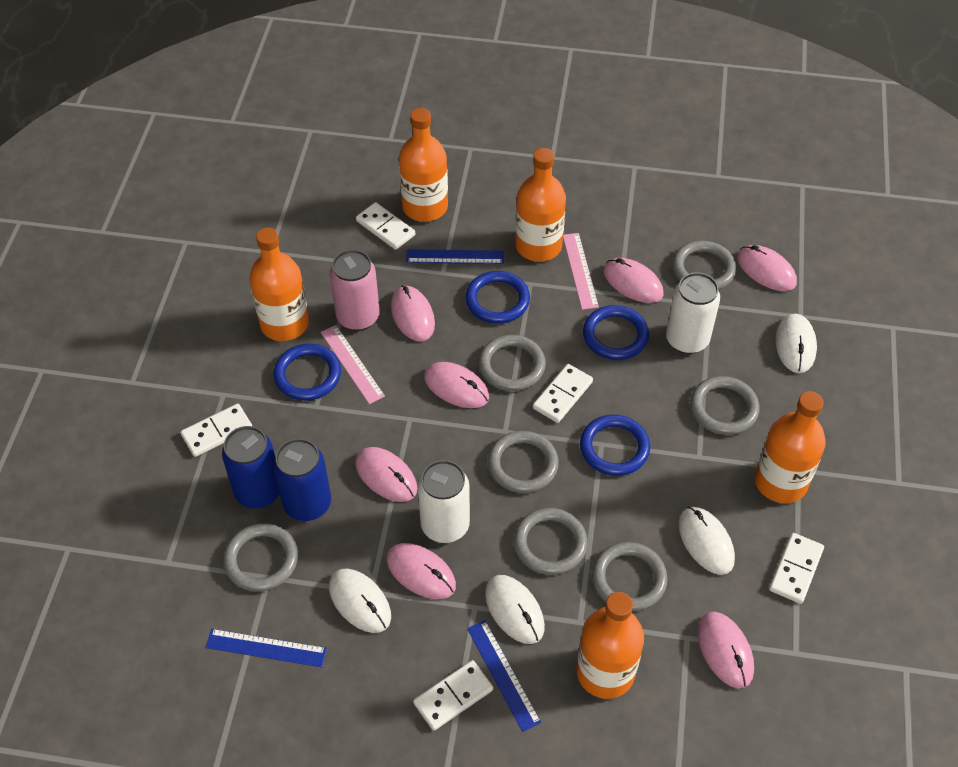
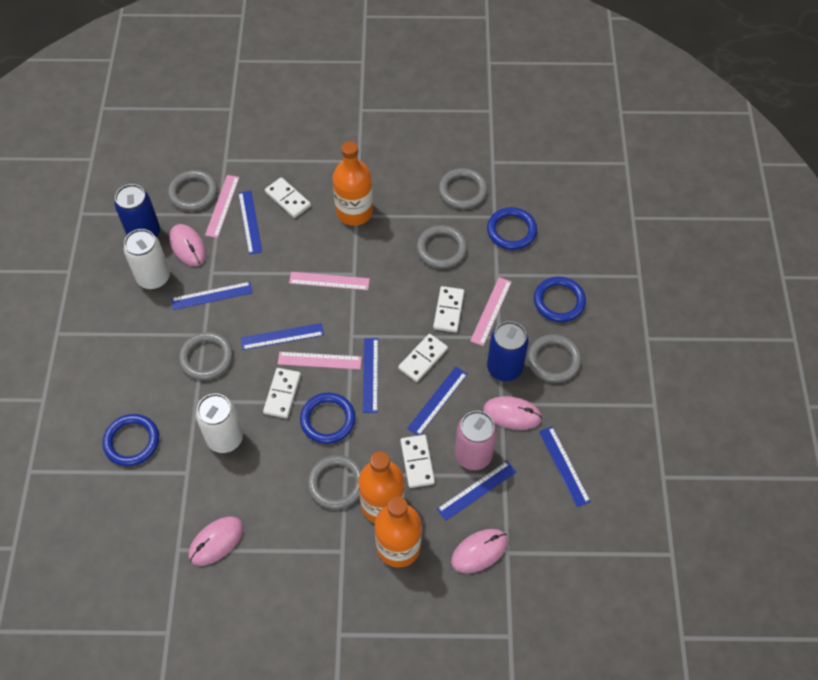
blue ruler: 3 -> 7
grey ring: 7 -> 6
orange bottle: 5 -> 3
pink mouse: 7 -> 4
pink ruler: 2 -> 4
white mouse: 4 -> 0

